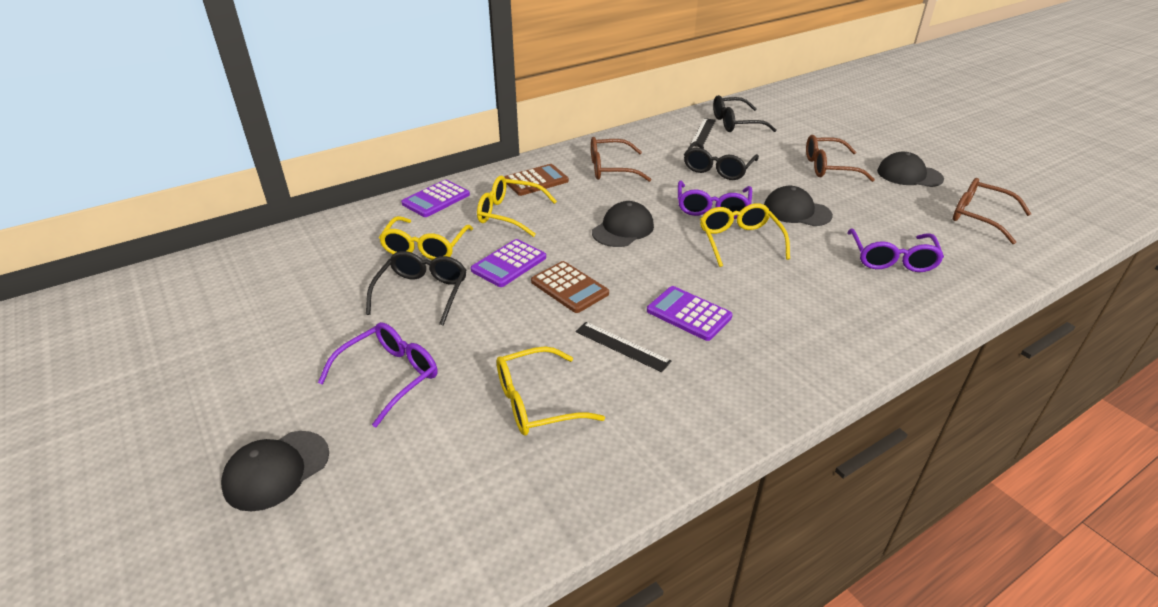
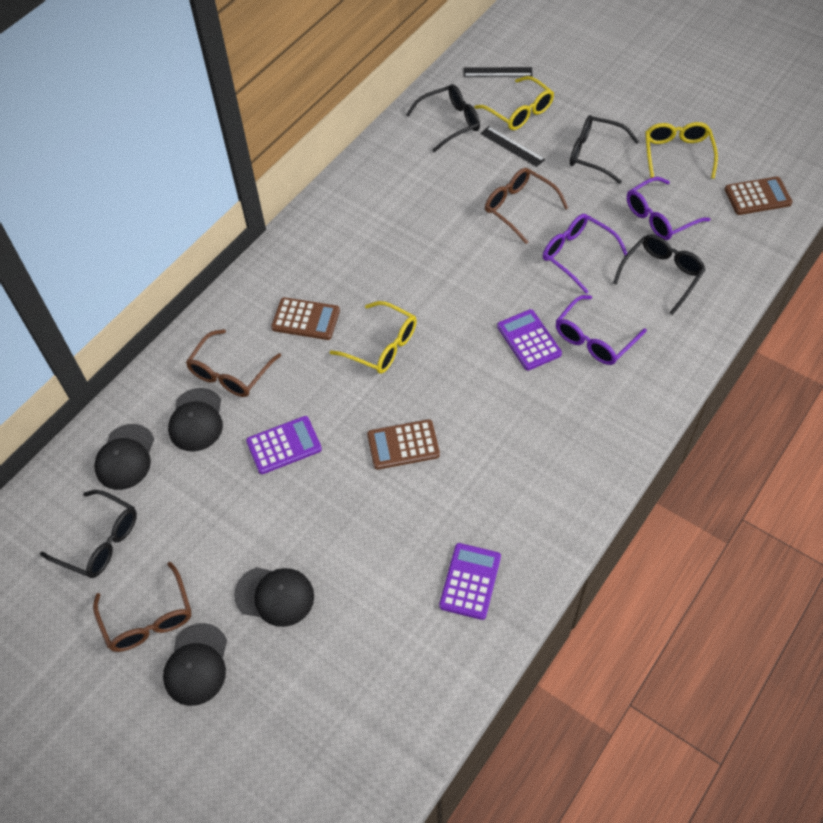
black glasses: 3 -> 4
brown calculator: 2 -> 3
yellow glasses: 4 -> 3

